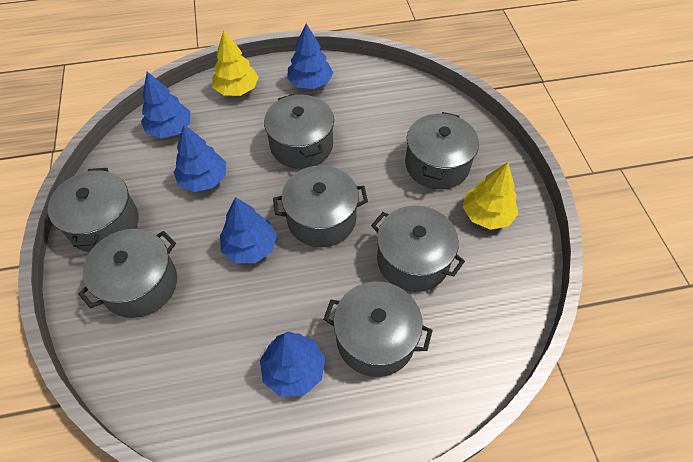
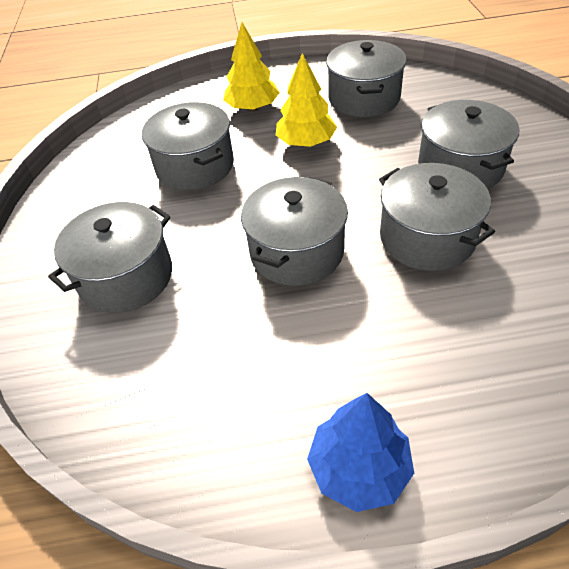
blue tree: 5 -> 1
grey pot: 7 -> 6

